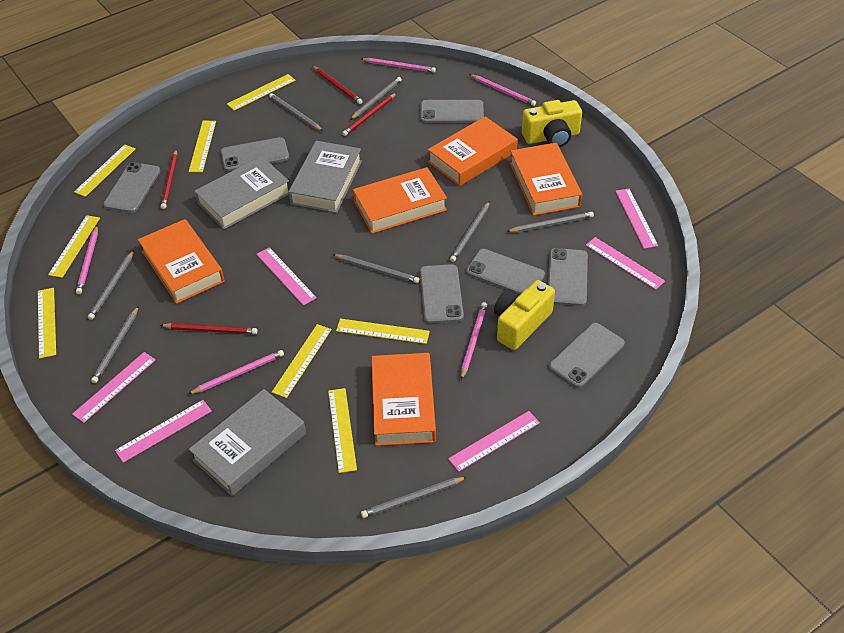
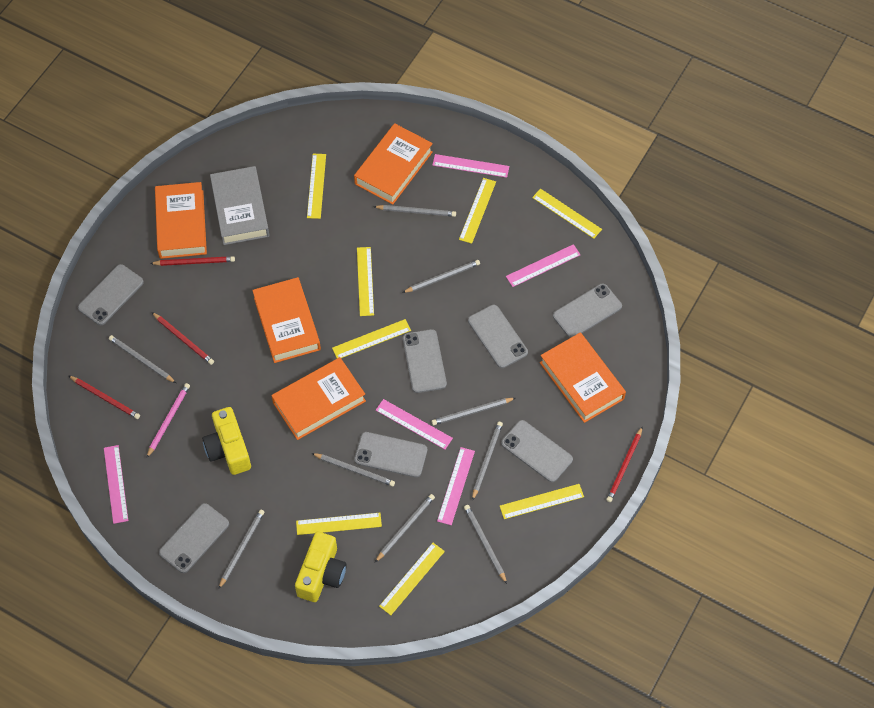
grey book: 3 -> 1
grey pencil: 8 -> 9
pink pencil: 5 -> 1
pink ruler: 6 -> 5

